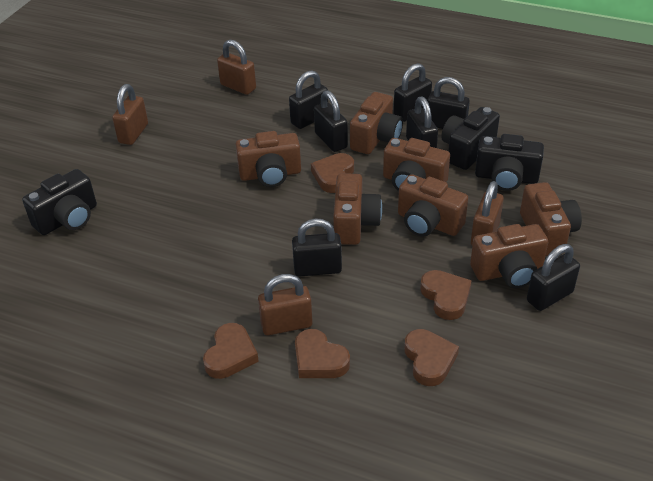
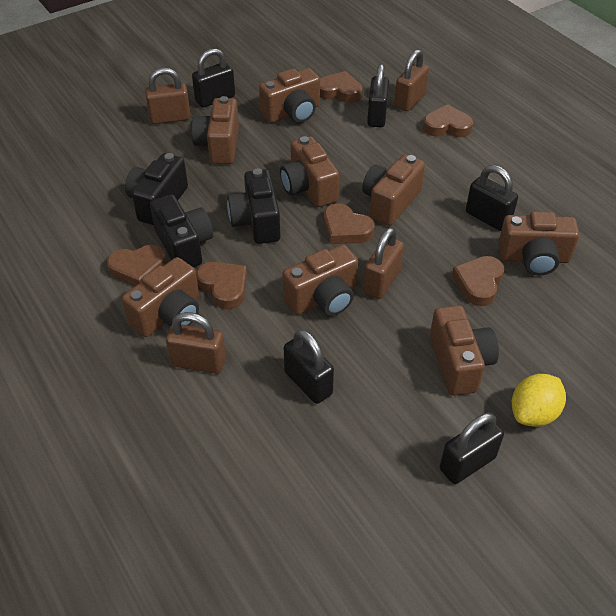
black padlock: 7 -> 5
brown camera: 7 -> 8
brown heart: 5 -> 6
yellow lemon: 0 -> 1

